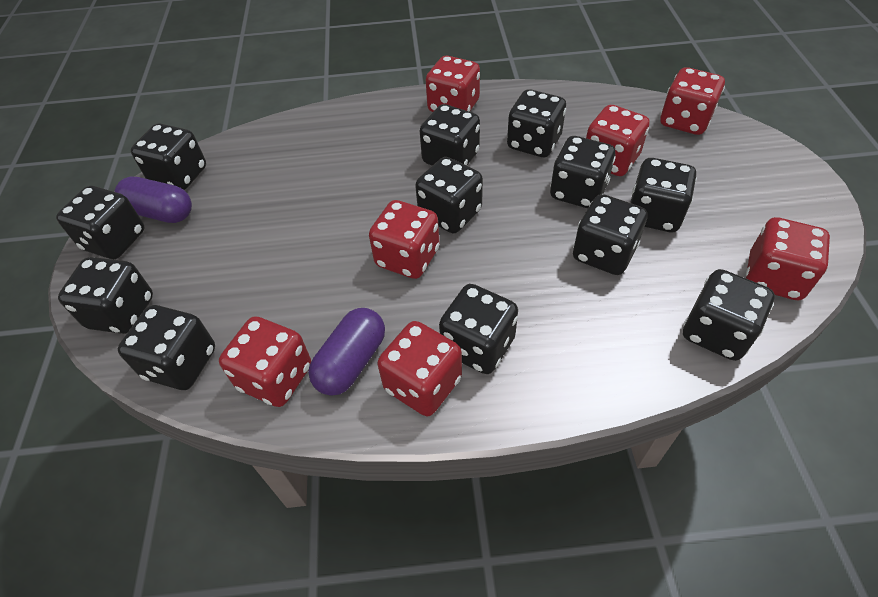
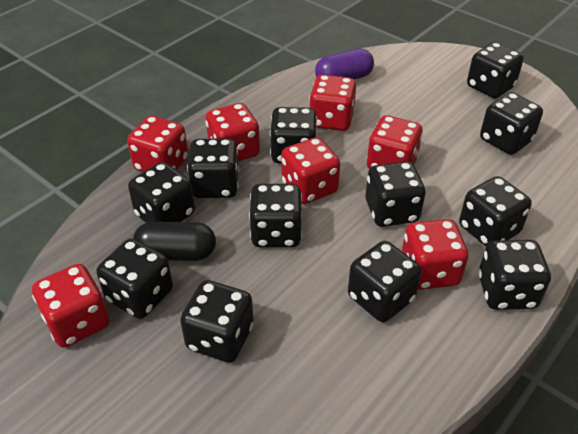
black capsule: 0 -> 1
purple capsule: 2 -> 1

